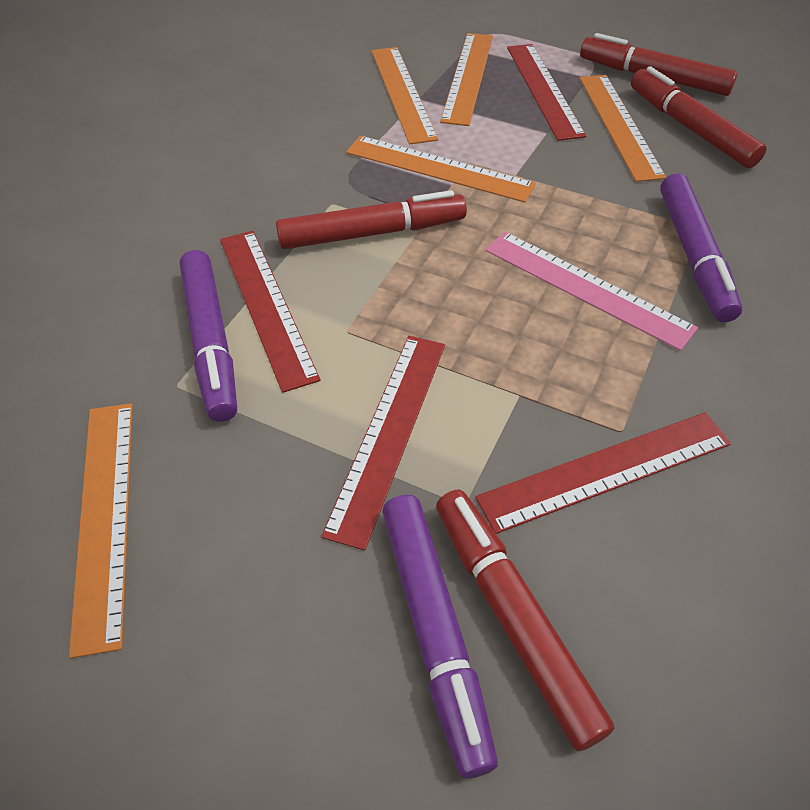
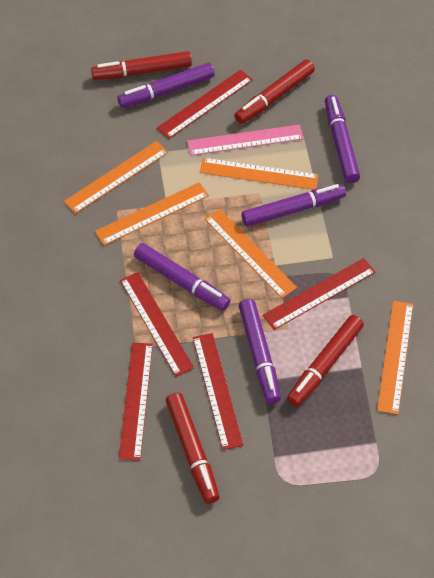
purple marker: 3 -> 5
red ruler: 4 -> 5

